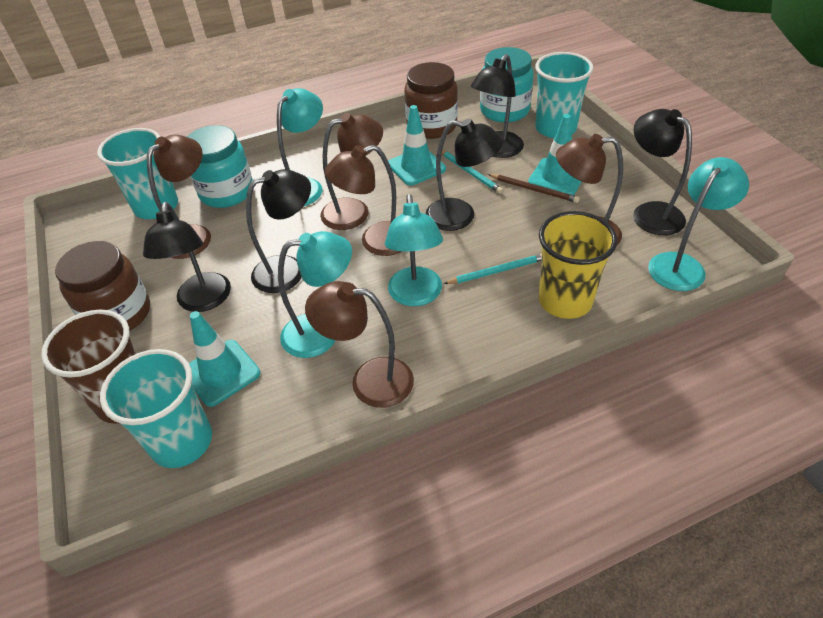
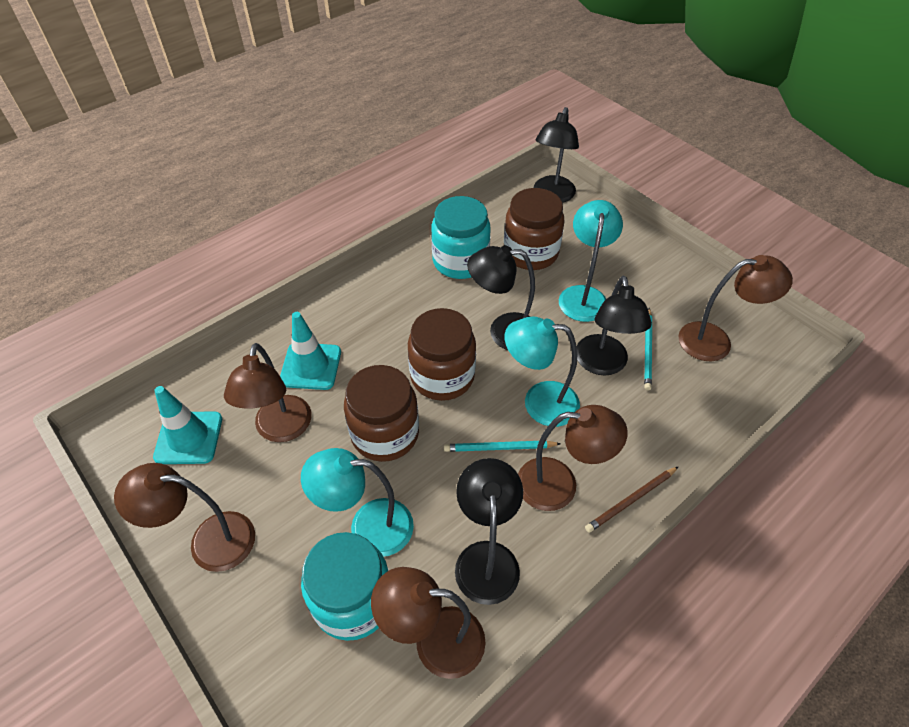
black lamp: 5 -> 4
brown cup: 1 -> 0
brown jar: 2 -> 3
turquoise cup: 3 -> 0
turquoise lamp: 4 -> 3
turquoise traffic cone: 3 -> 2
yellow cup: 1 -> 0

